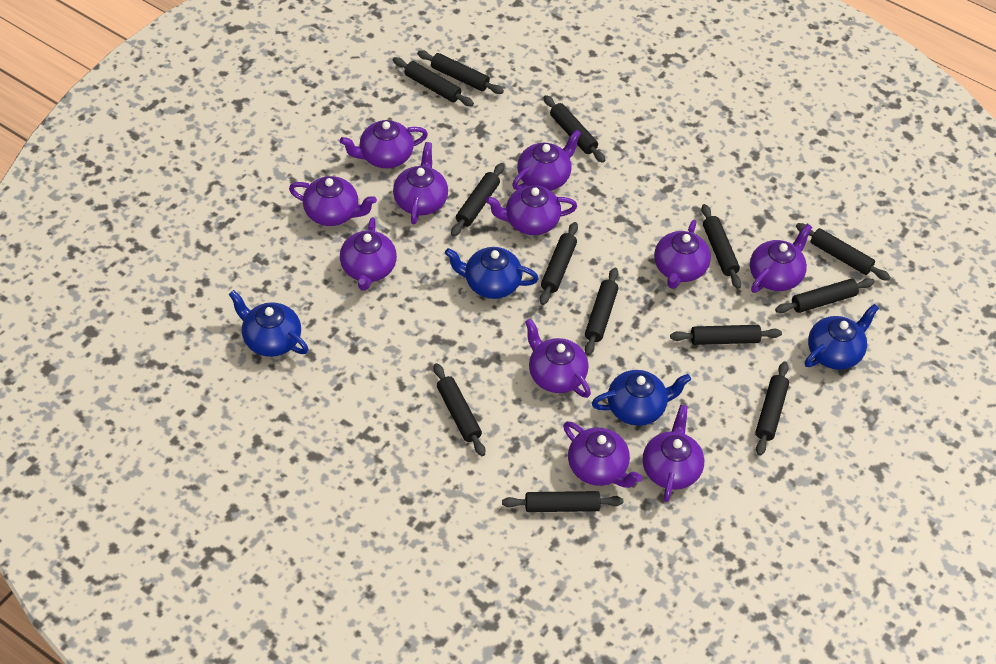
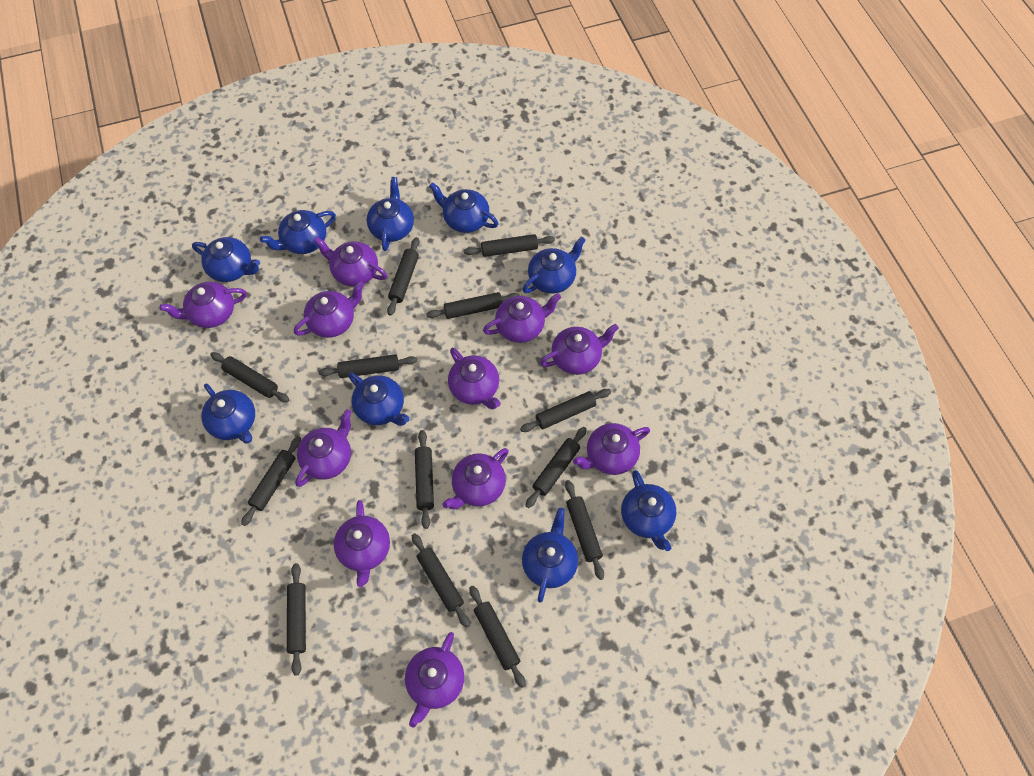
blue teapot: 4 -> 9

